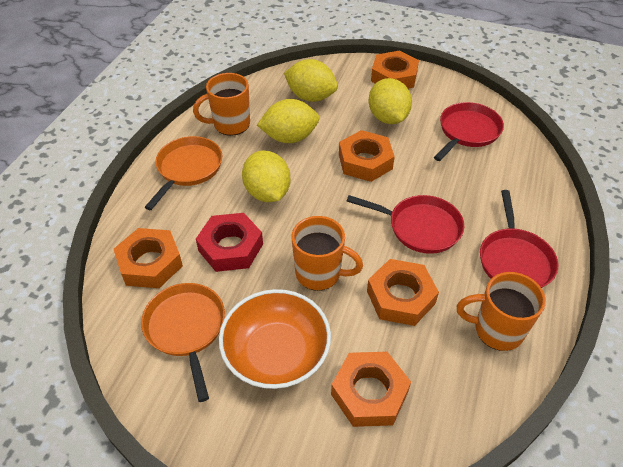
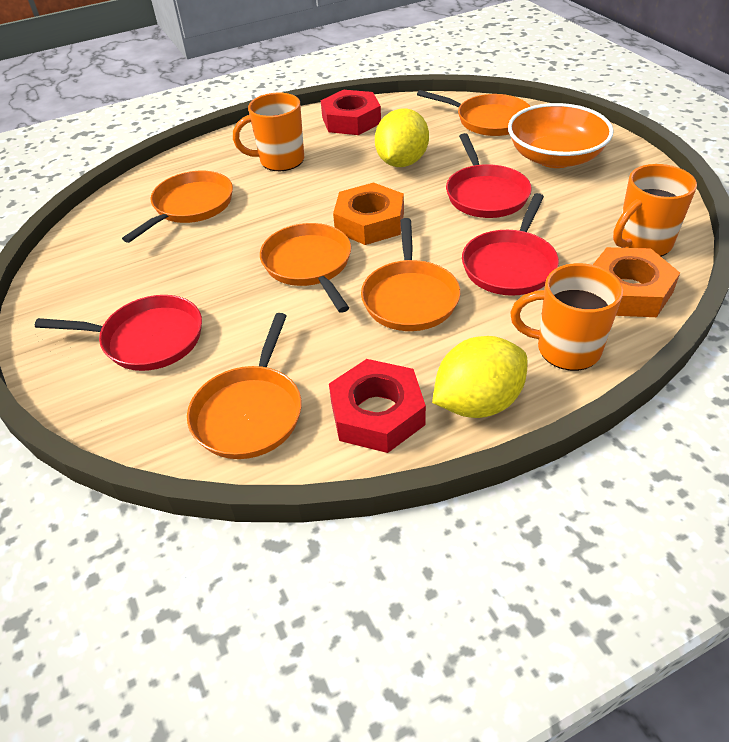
orange nut: 5 -> 2
orange pan: 2 -> 5
red nut: 1 -> 2
yellow lemon: 4 -> 2

